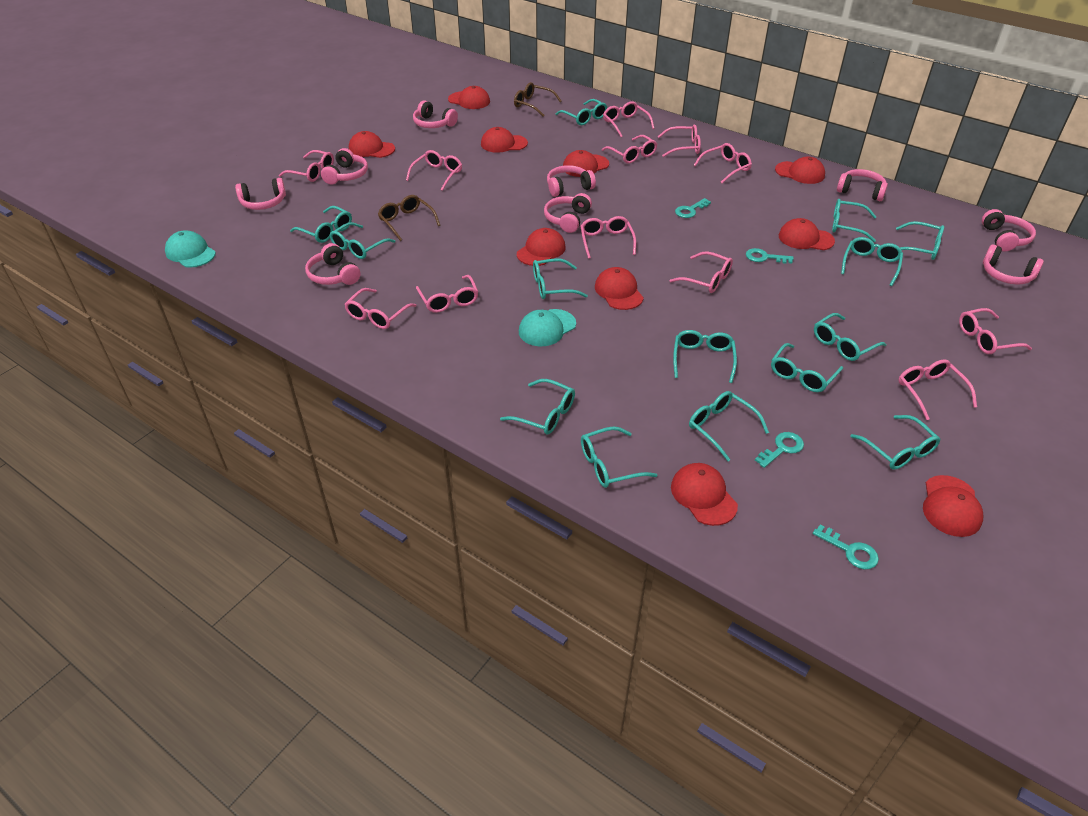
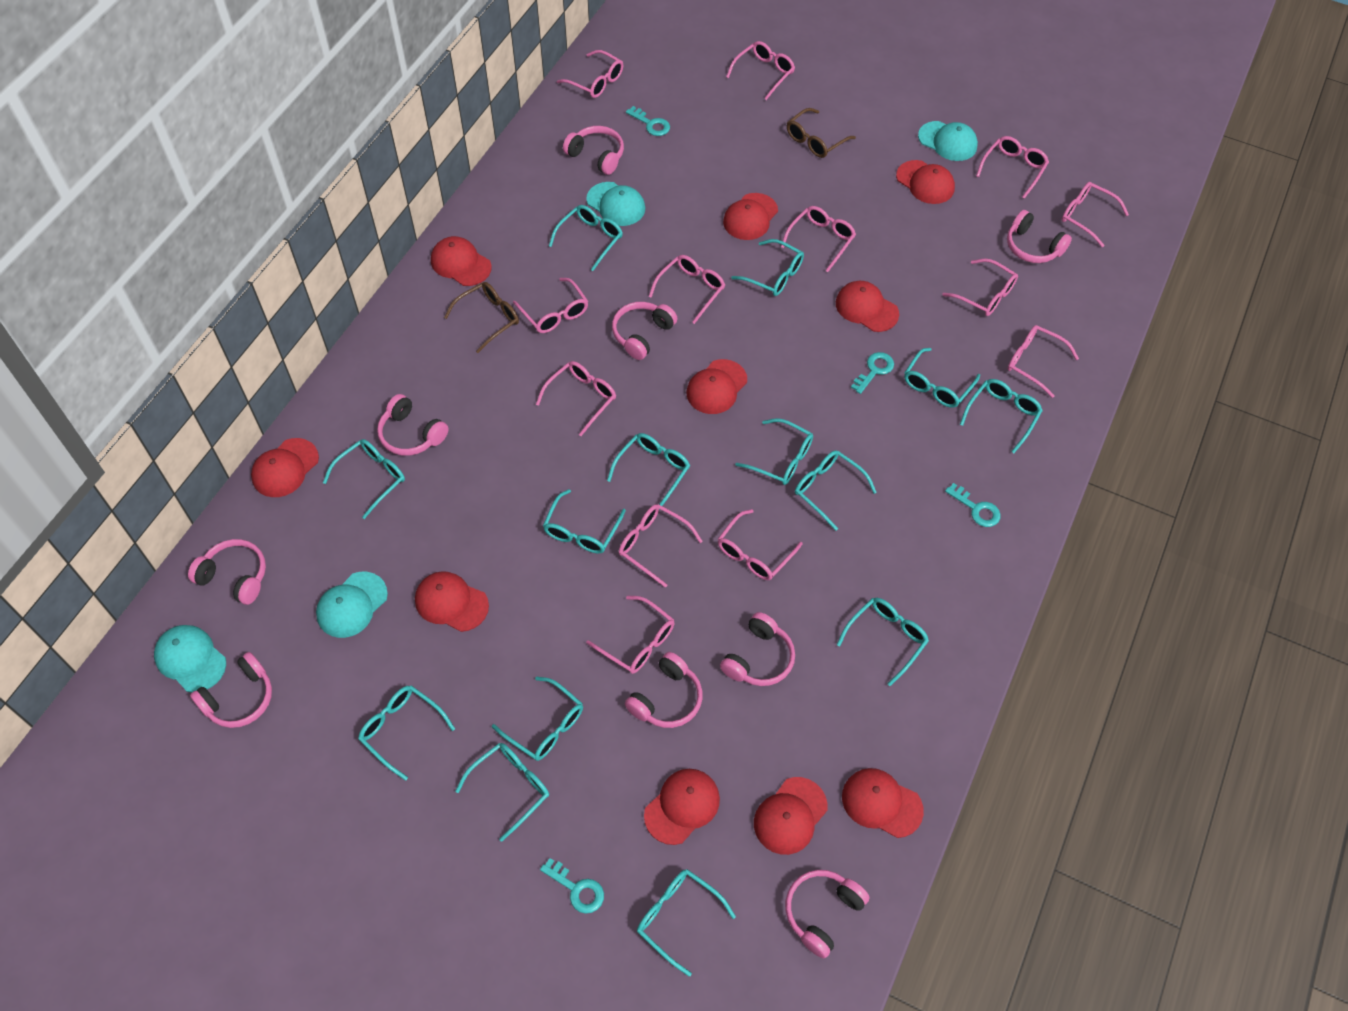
pink glasses: 12 -> 13
turquoise cap: 2 -> 4

